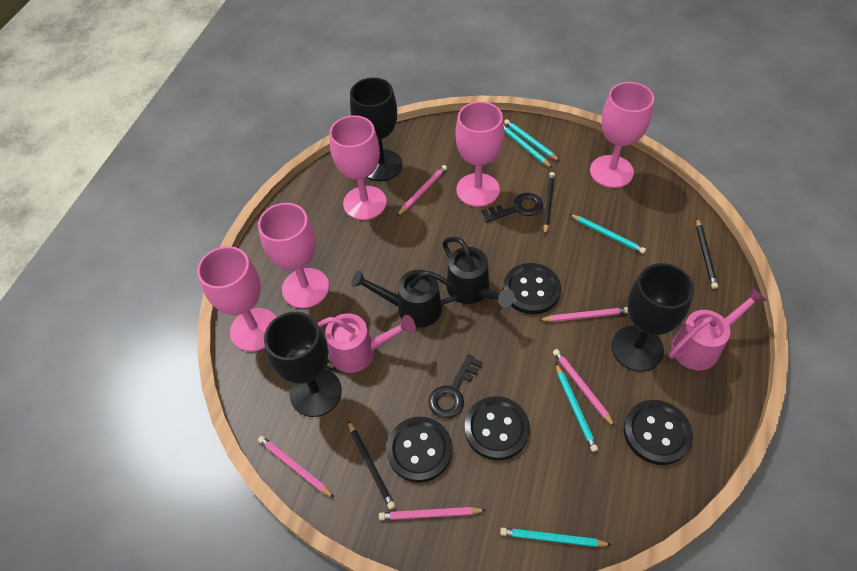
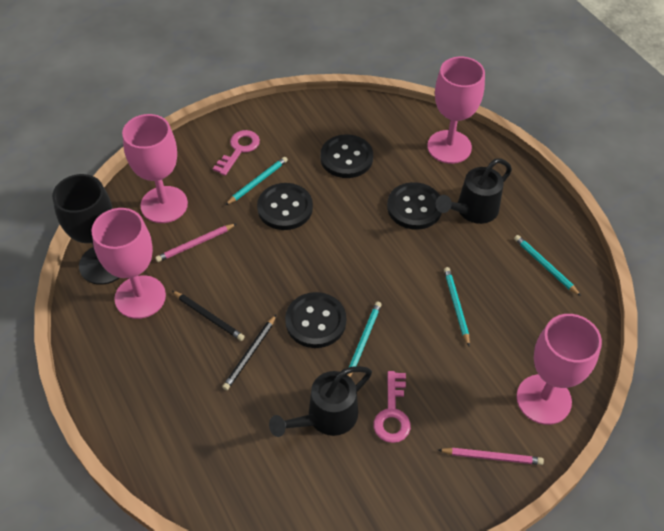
black goblet: 3 -> 1
black key: 2 -> 0
black pencil: 3 -> 2
pink goblet: 5 -> 4
pink key: 0 -> 2
pink pencil: 5 -> 2
pink watering can: 2 -> 0
turquoise pencil: 5 -> 4

